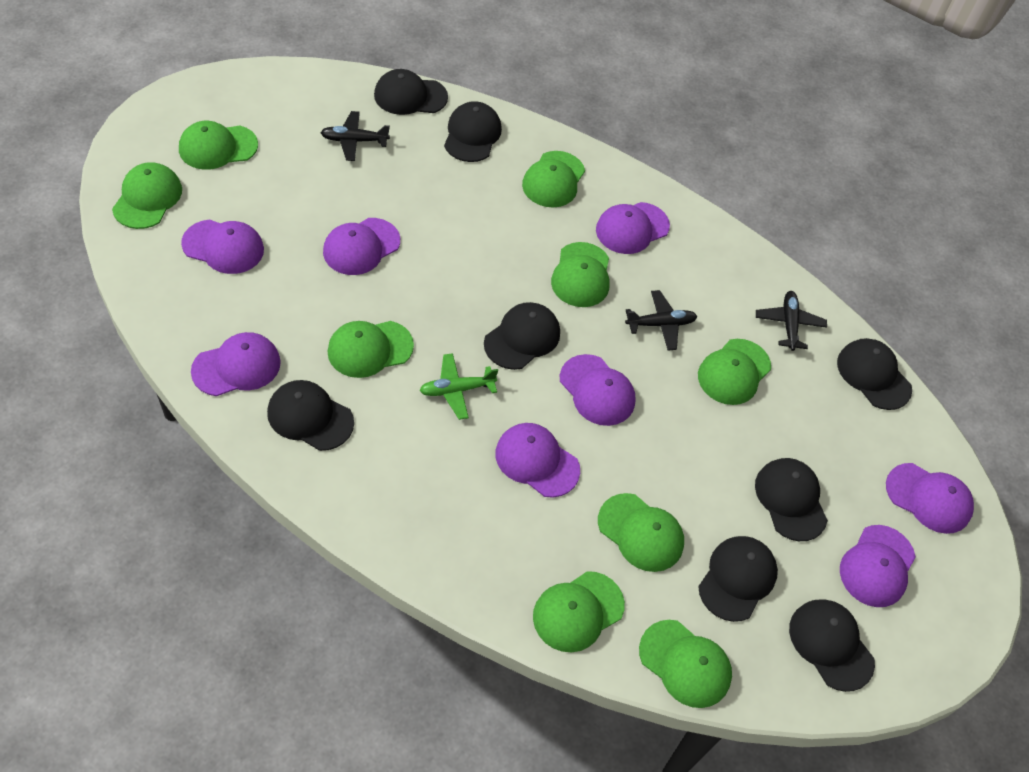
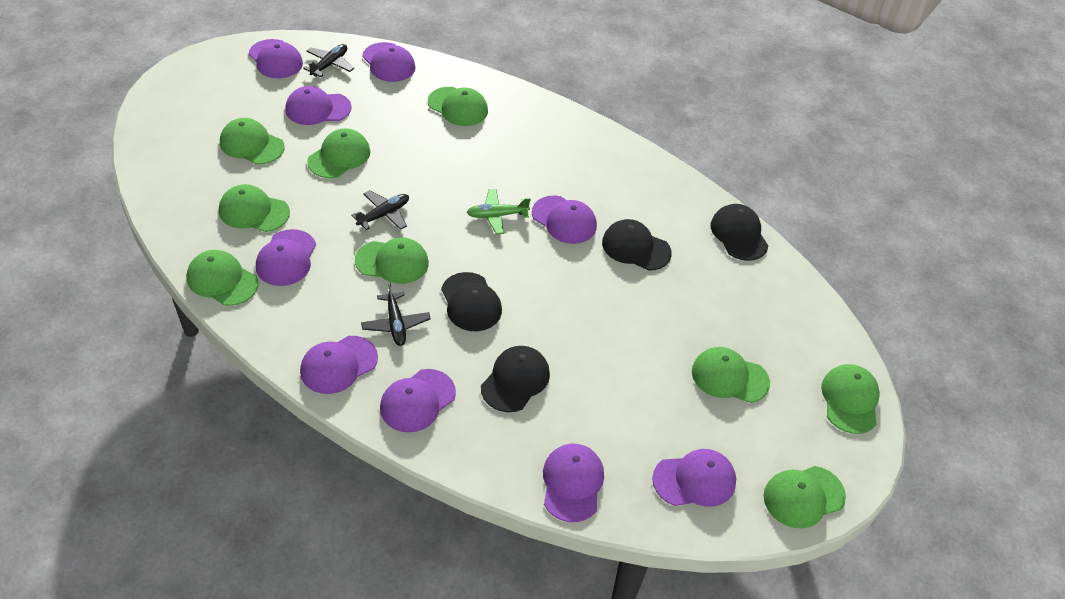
black cap: 8 -> 4
purple cap: 8 -> 9

